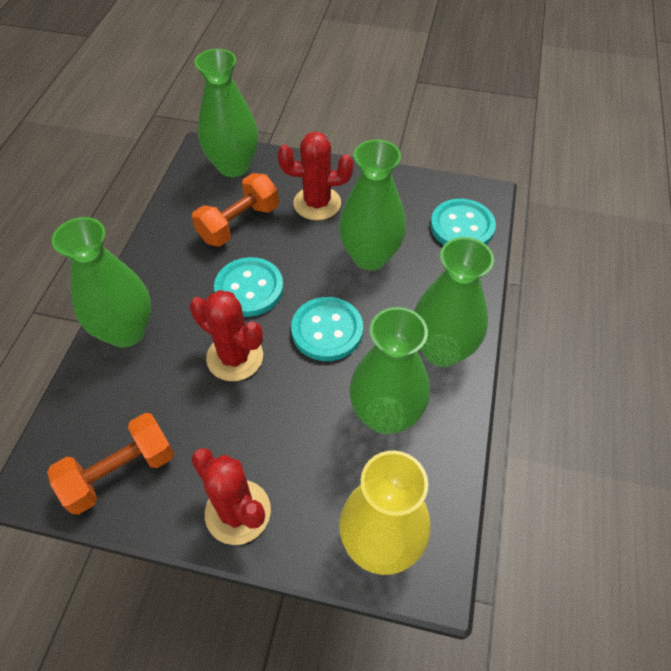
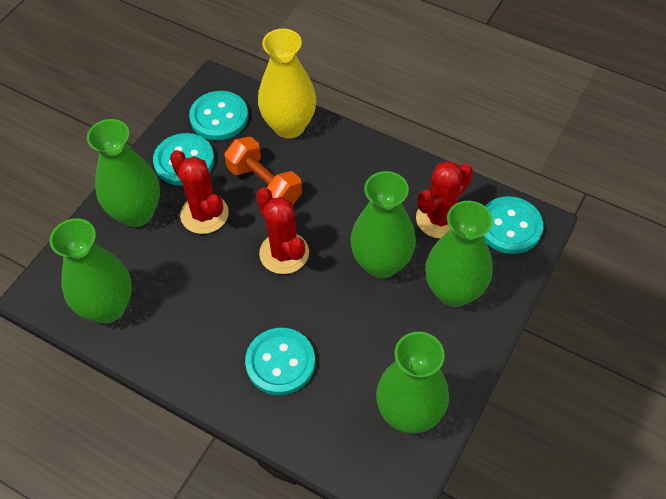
orange dumbbell: 2 -> 1
turquoise button: 3 -> 4

